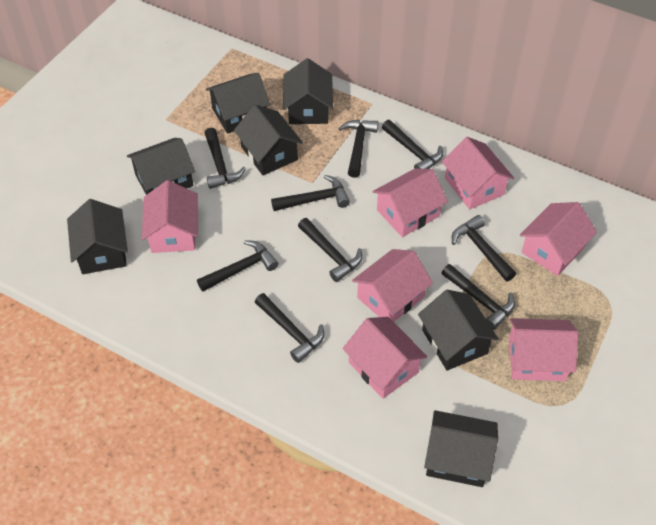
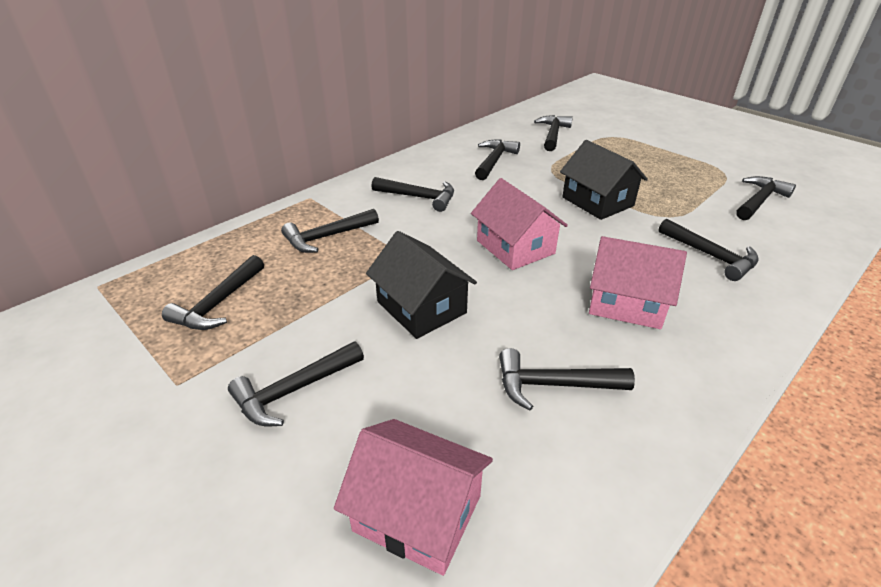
black house: 7 -> 2
pink house: 7 -> 3

